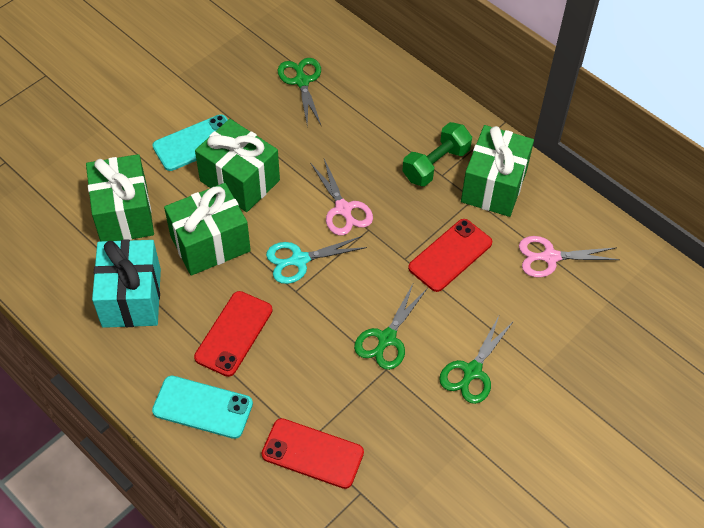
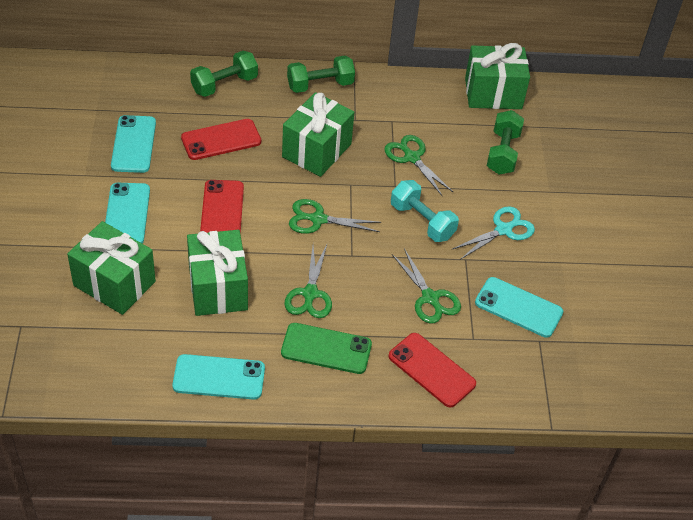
green dumbbell: 1 -> 3
green phone: 0 -> 1
green scissors: 3 -> 4
pink scissors: 2 -> 0
turquoise dumbbell: 0 -> 1
turquoise gift: 1 -> 0
turquoise phone: 2 -> 4

